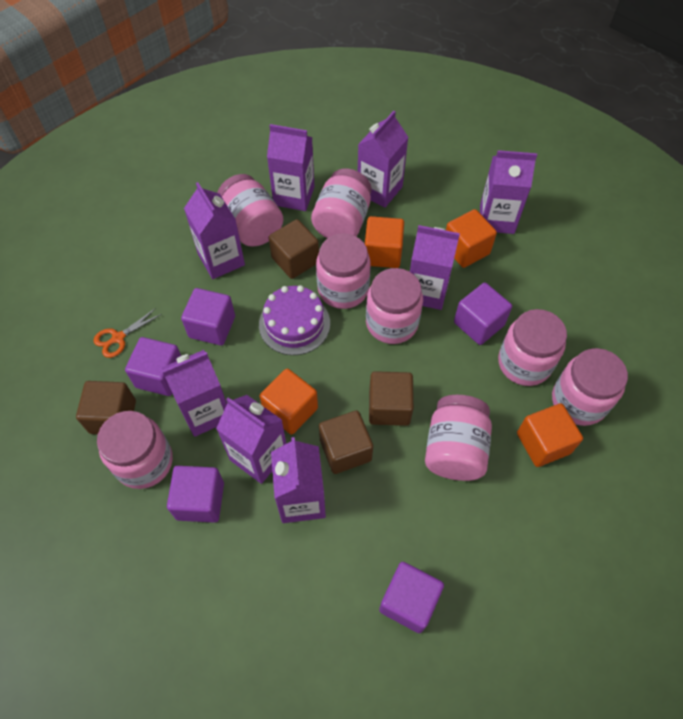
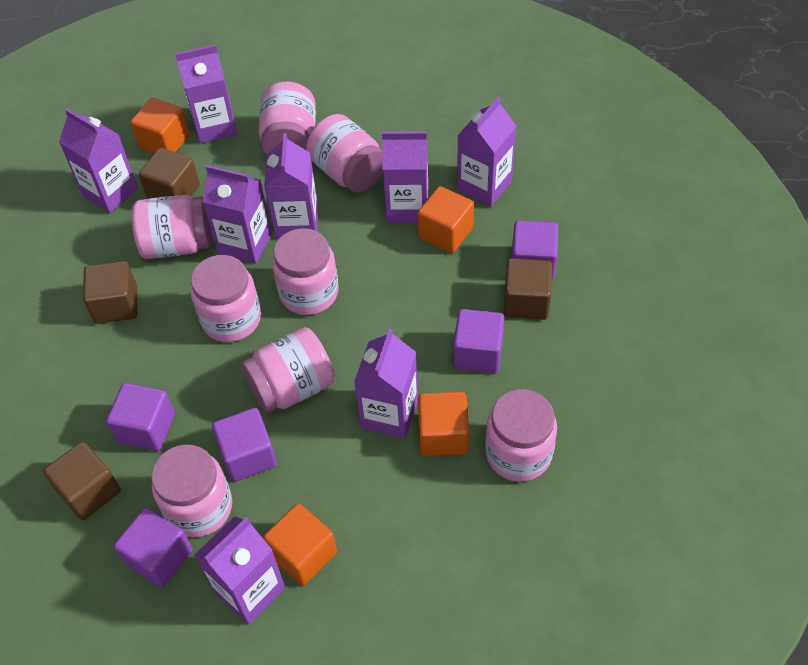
orange scissors: 1 -> 0
purple cake: 1 -> 0

